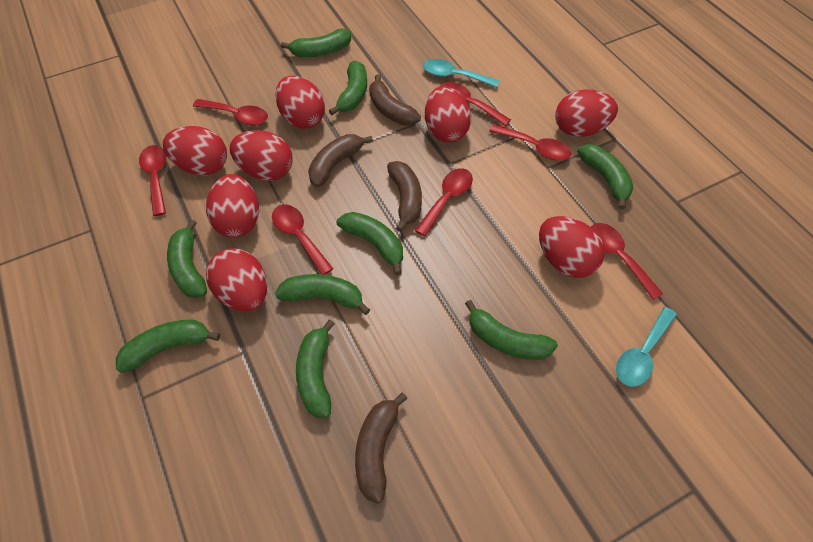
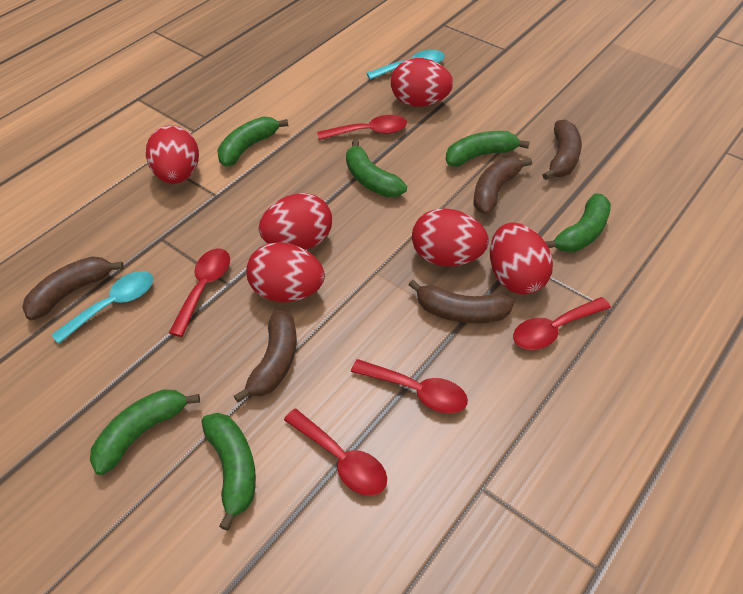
brown banana: 4 -> 5
green banana: 9 -> 6
red egg: 8 -> 6
red spoon: 7 -> 5

